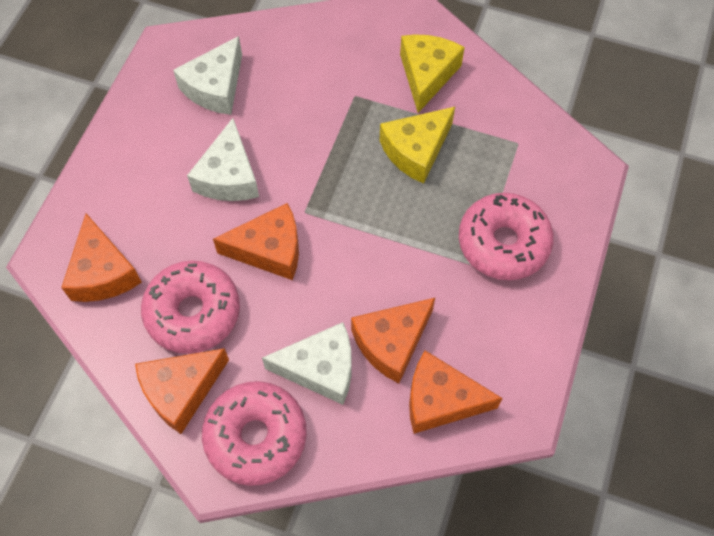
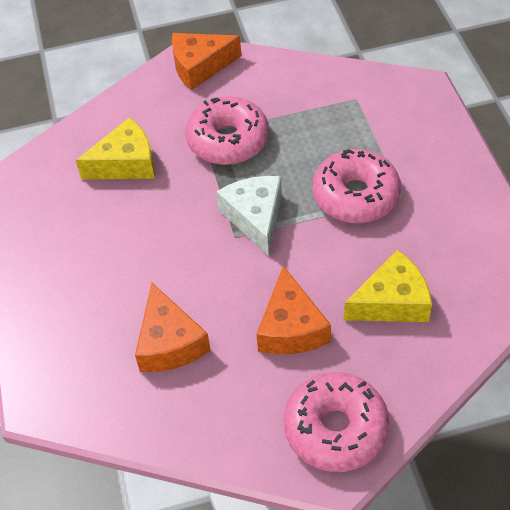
orange cheese: 5 -> 3
white cheese: 3 -> 1

